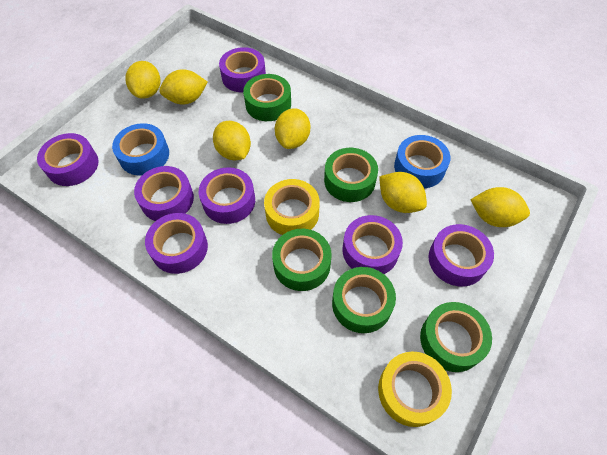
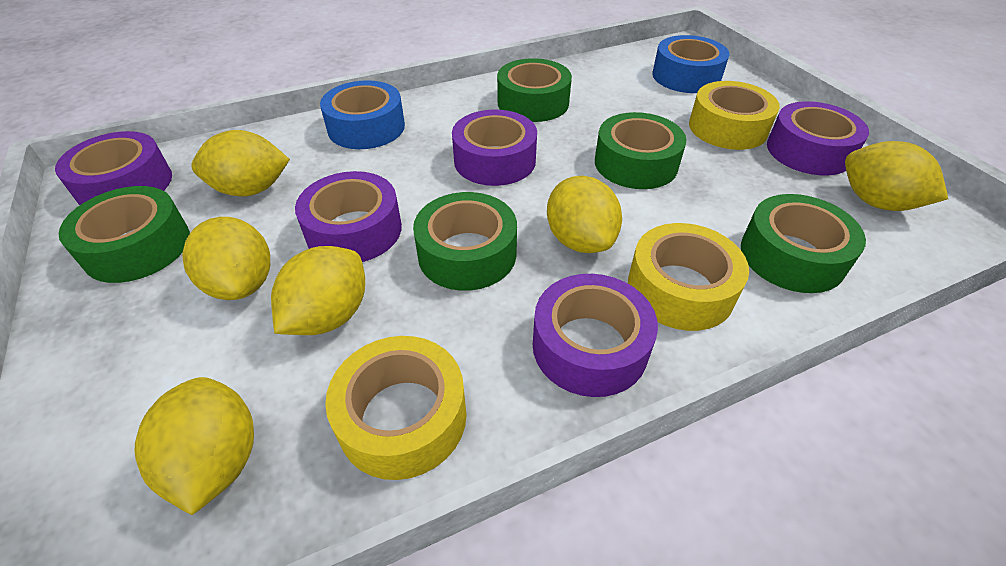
purple tape: 7 -> 5
yellow tape: 2 -> 3

